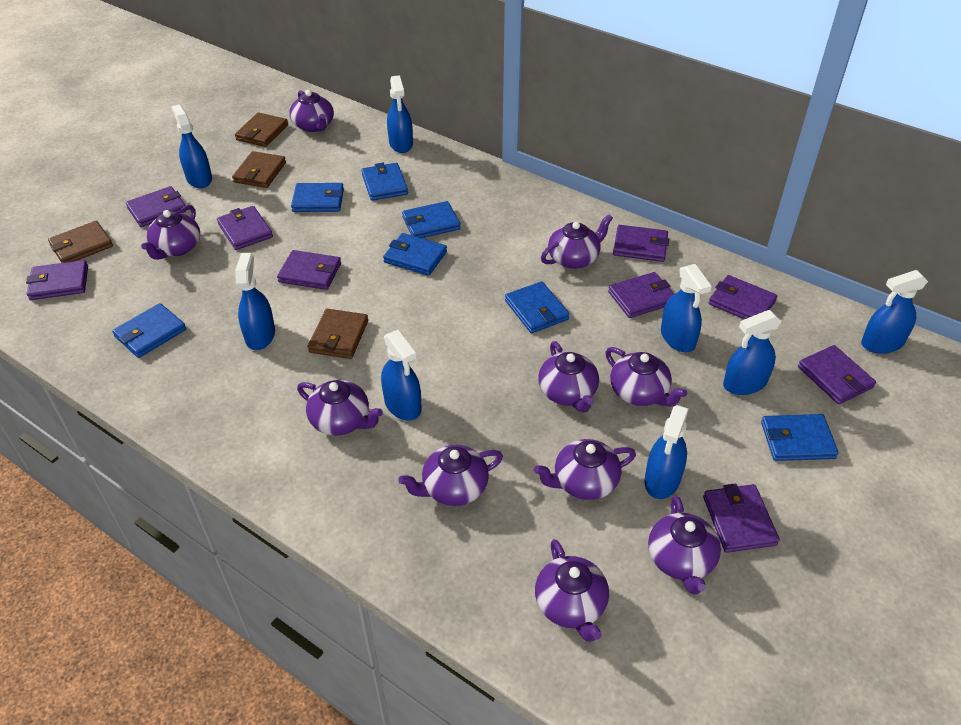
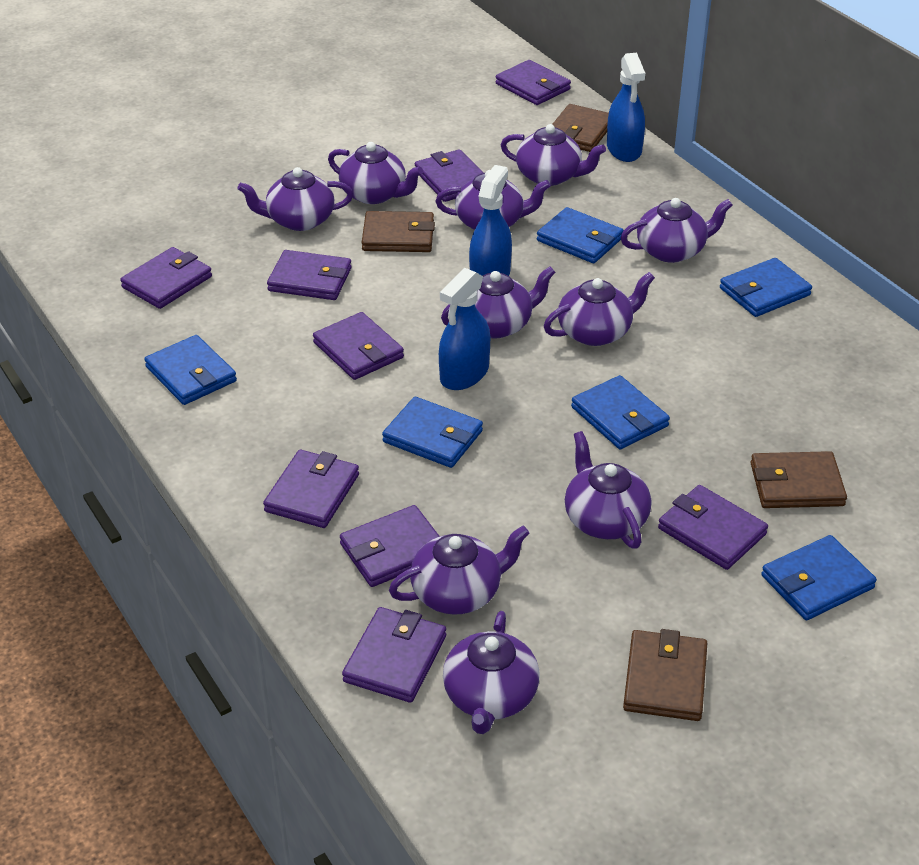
blue spray bottle: 8 -> 3
blue wallet: 7 -> 6

